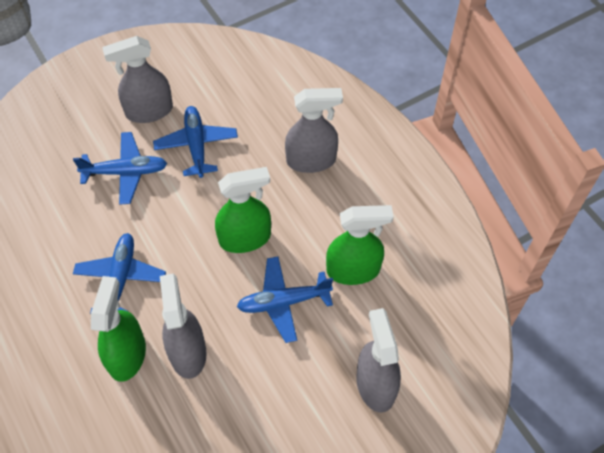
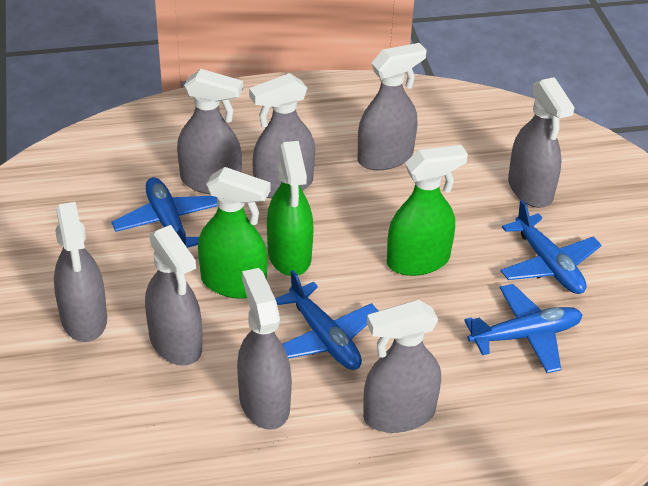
grey spray bottle: 4 -> 8

